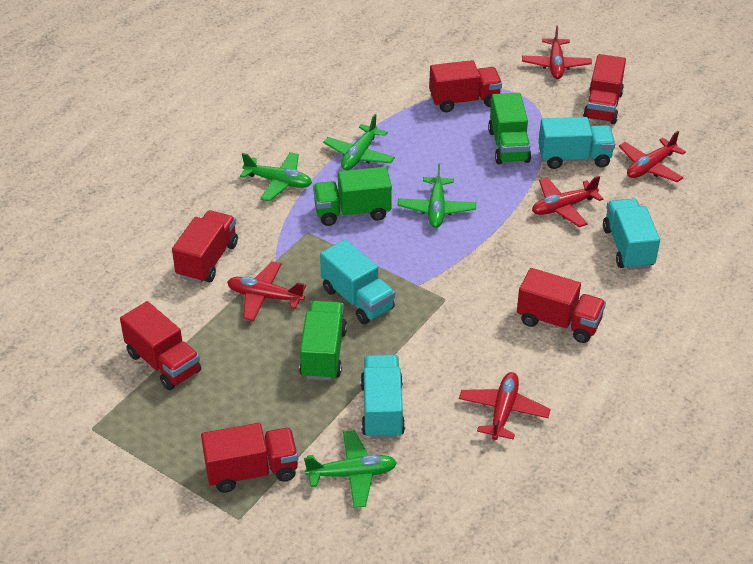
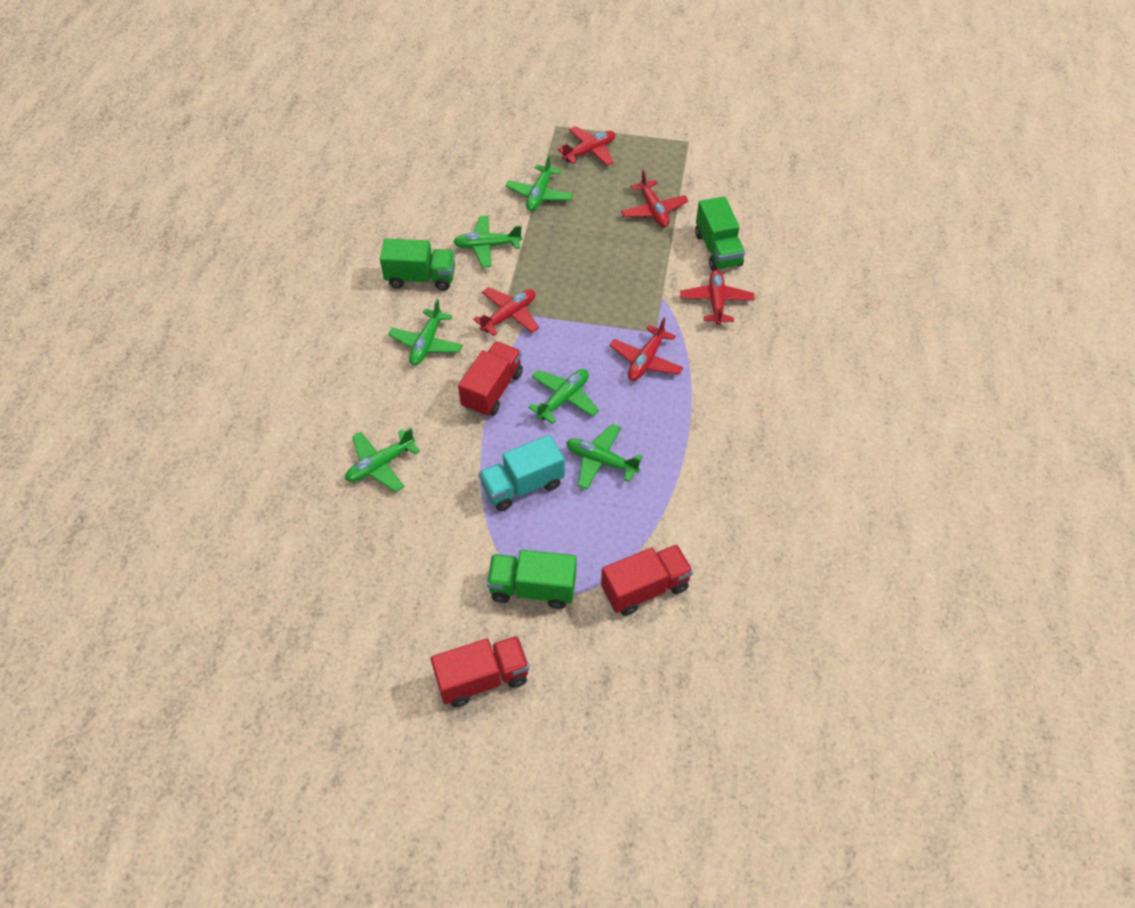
green plane: 4 -> 6
red truck: 6 -> 3
turquoise truck: 4 -> 1

